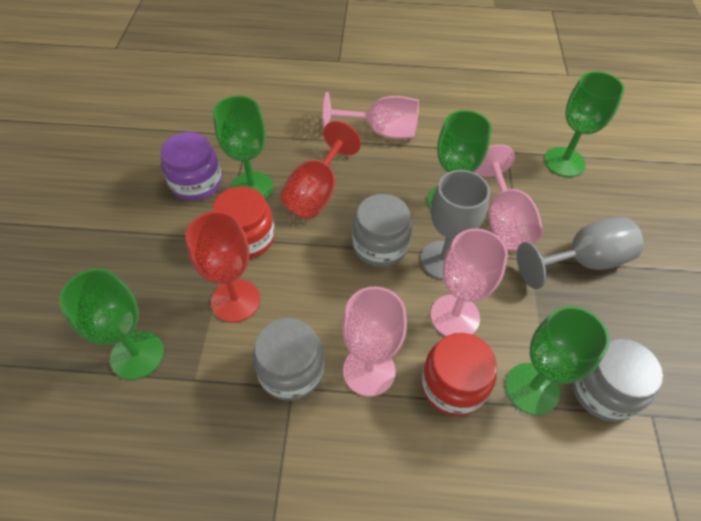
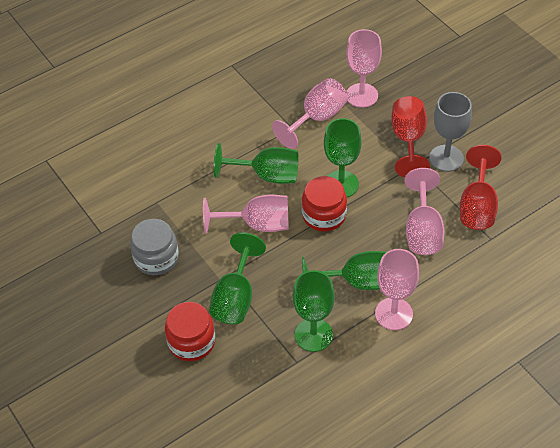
grey goblet: 2 -> 1
grey jar: 3 -> 1
pink goblet: 4 -> 5
purple jar: 1 -> 0

